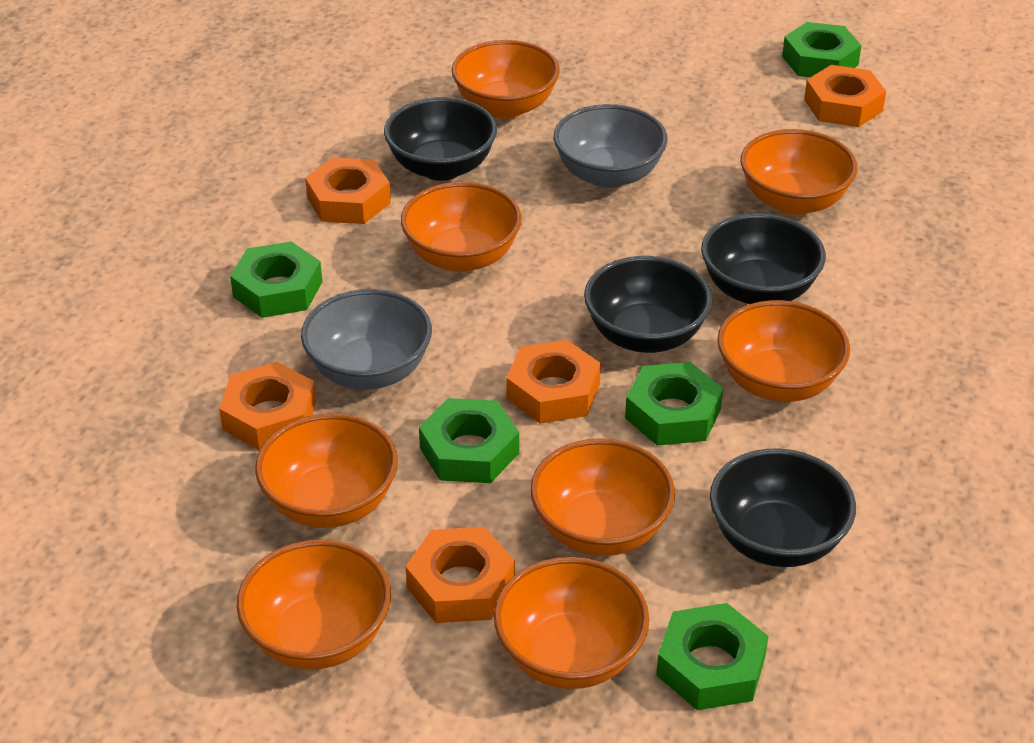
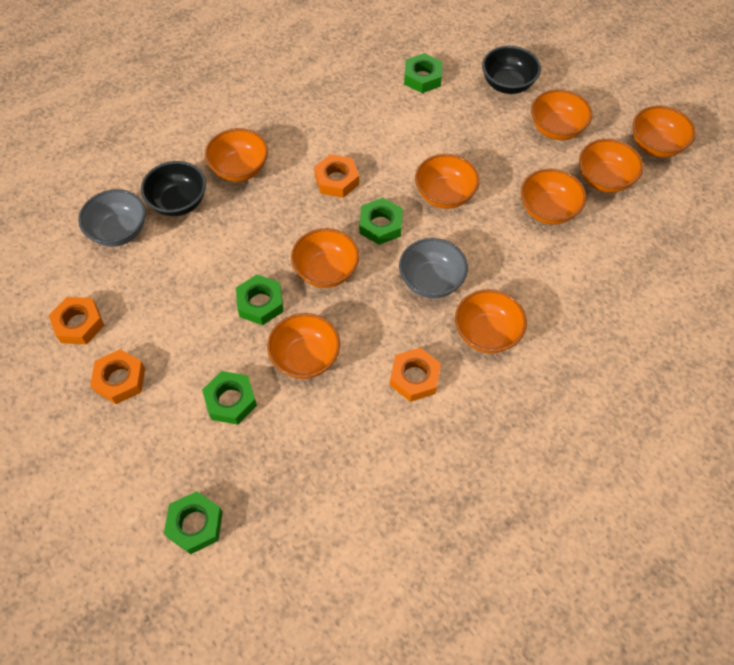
black bowl: 4 -> 2
orange bowl: 8 -> 9
orange nut: 5 -> 4

